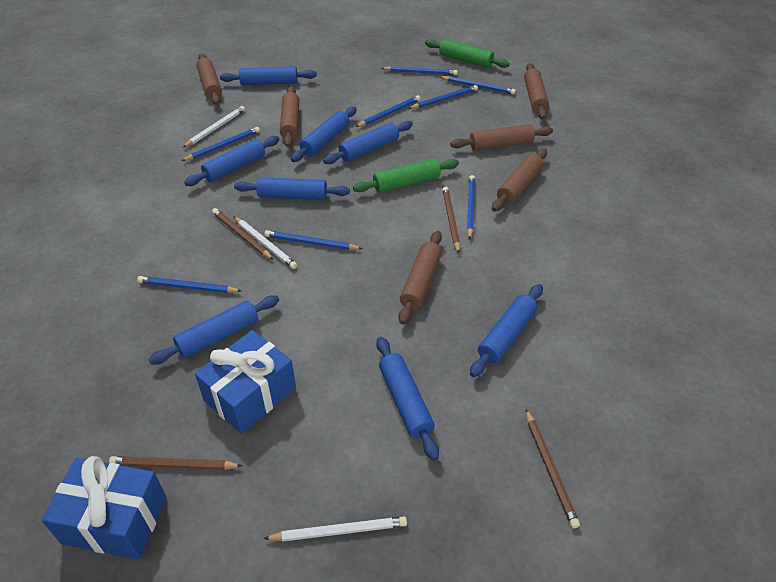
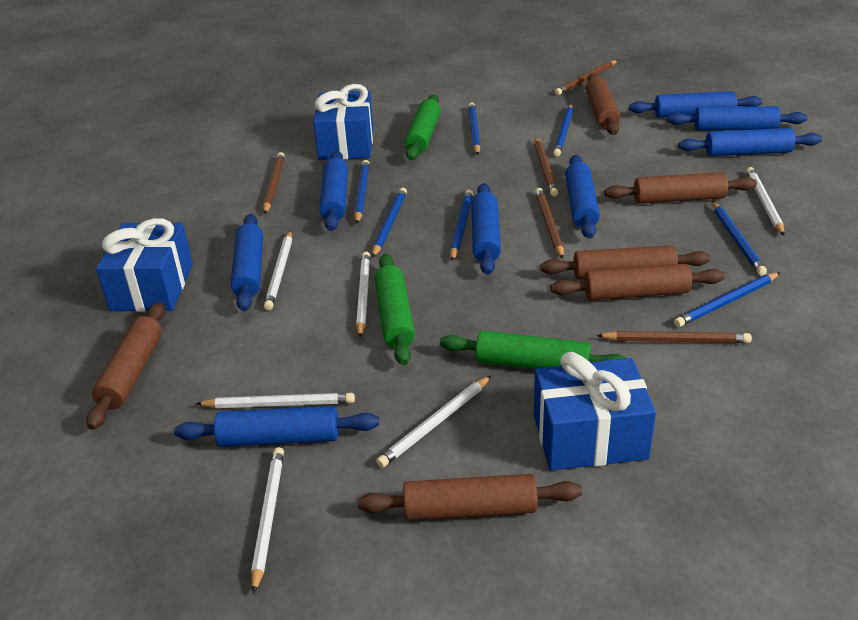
blue gift: 2 -> 3
blue pencil: 8 -> 7
brown pencil: 4 -> 5
green rolling pin: 2 -> 3
white pencil: 3 -> 6

